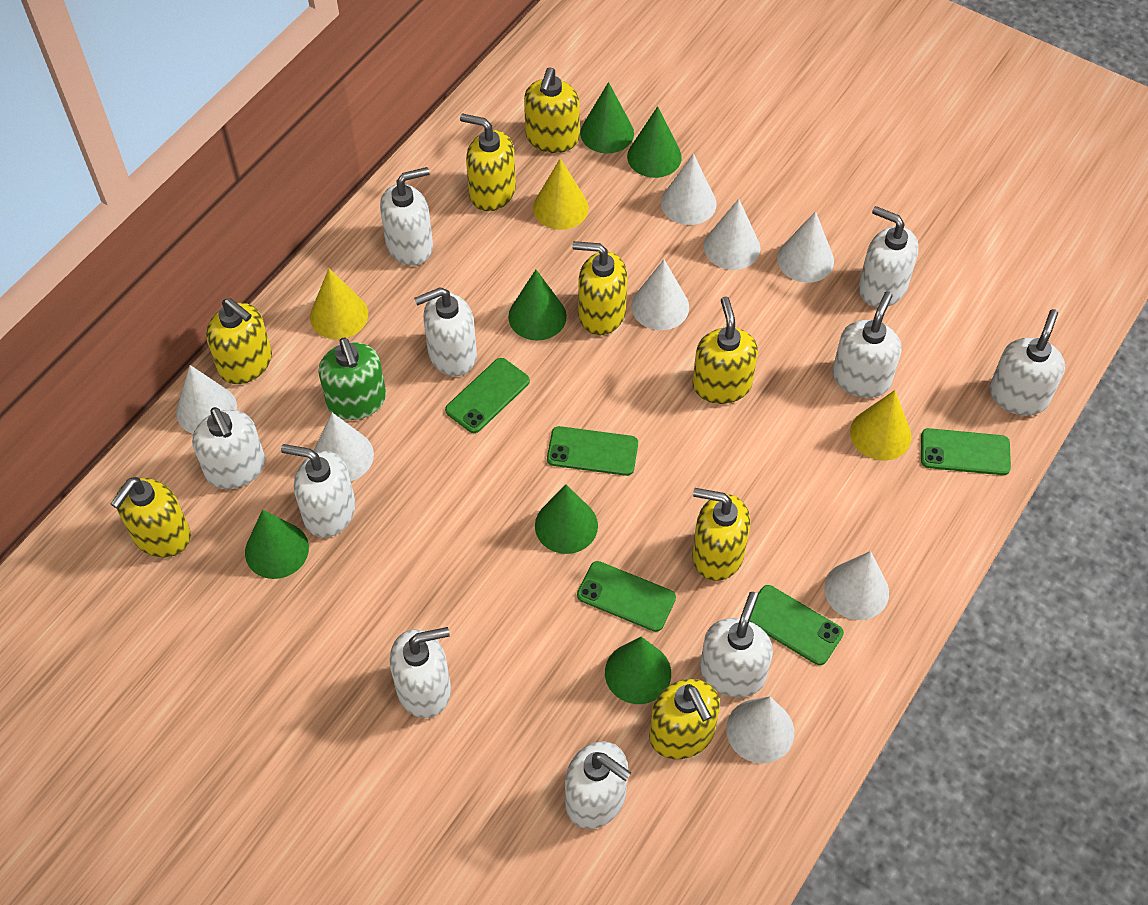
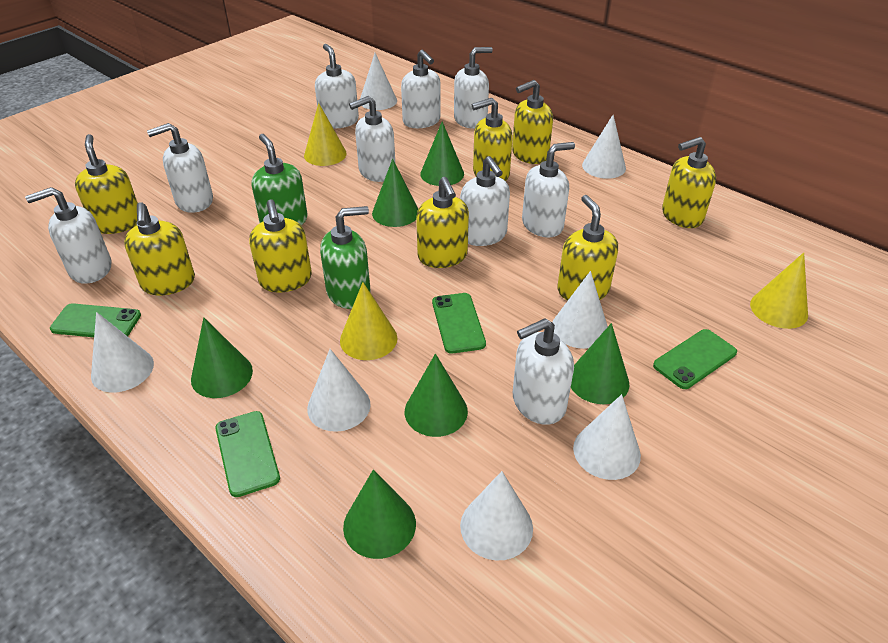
green phone: 5 -> 4
green soap dispenser: 1 -> 2
white cone: 8 -> 7
white soap dispenser: 10 -> 9

